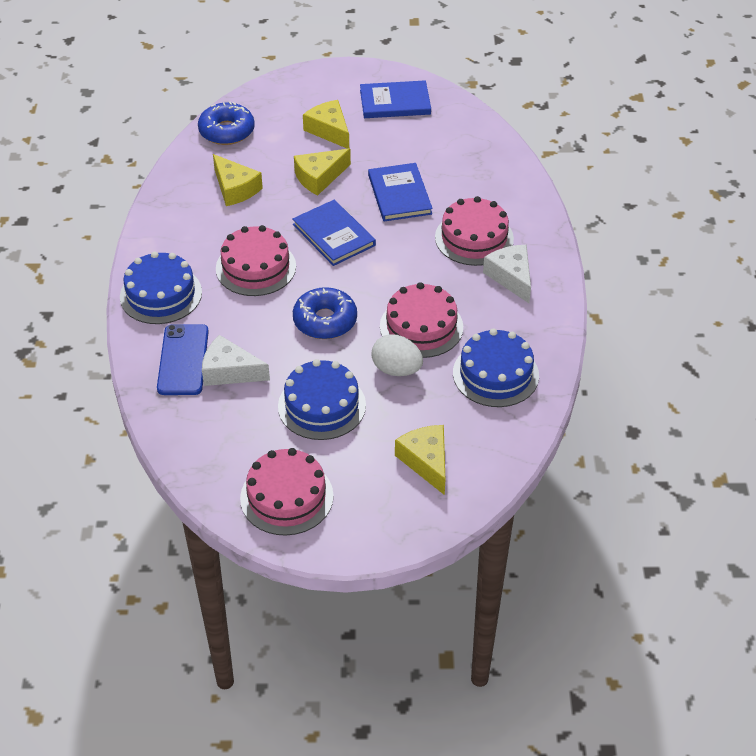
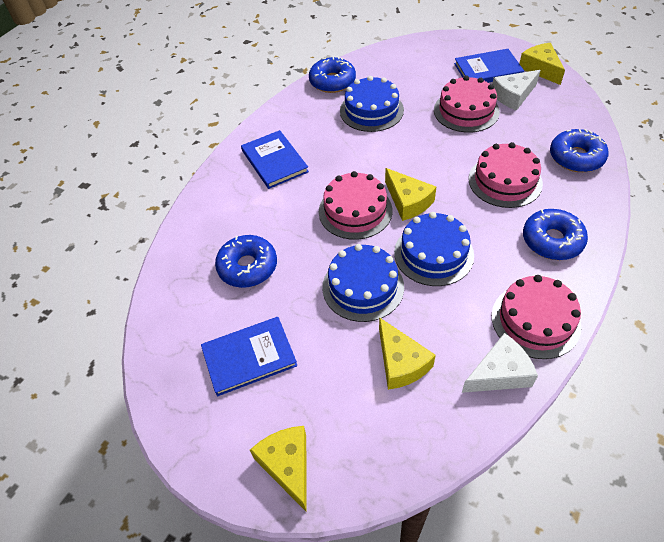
blue donut: 2 -> 4
blue phone: 1 -> 0
white egg: 1 -> 0

